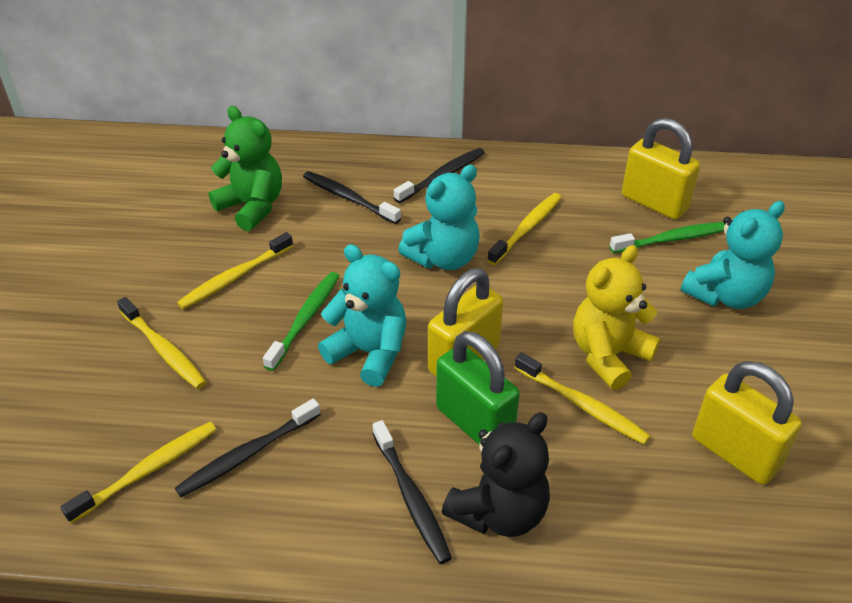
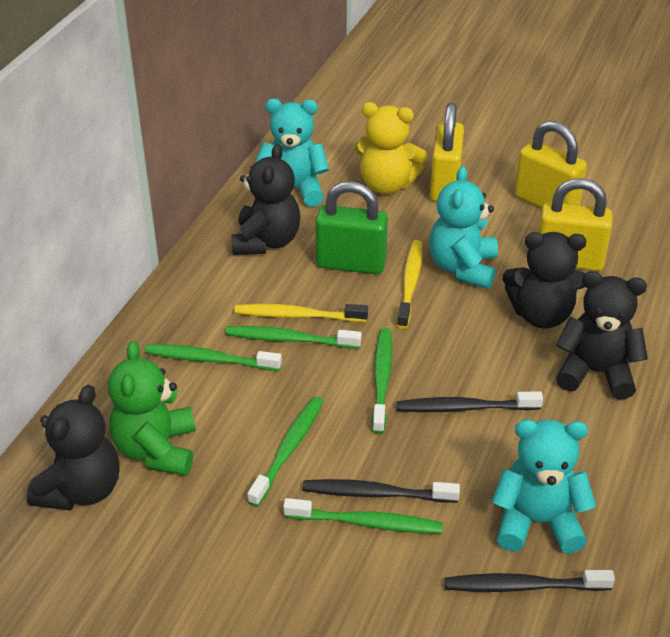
black teddy bear: 1 -> 4
black toothbrush: 4 -> 3
green toothbrush: 2 -> 5
yellow toothbrush: 5 -> 2

